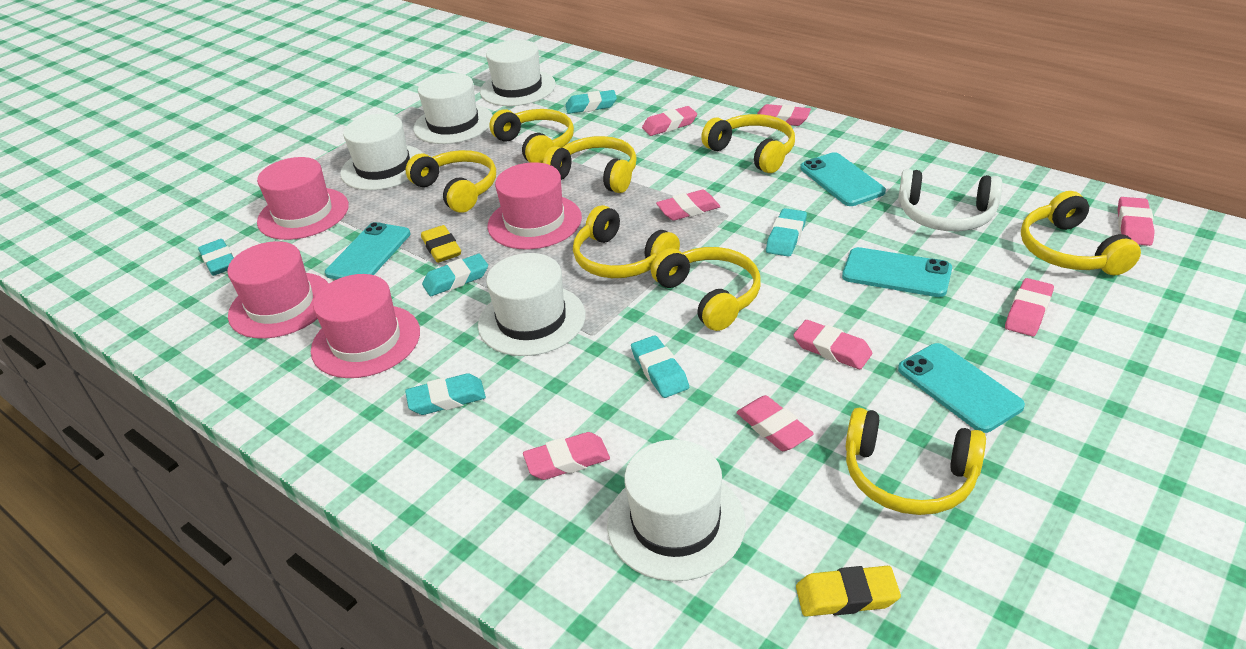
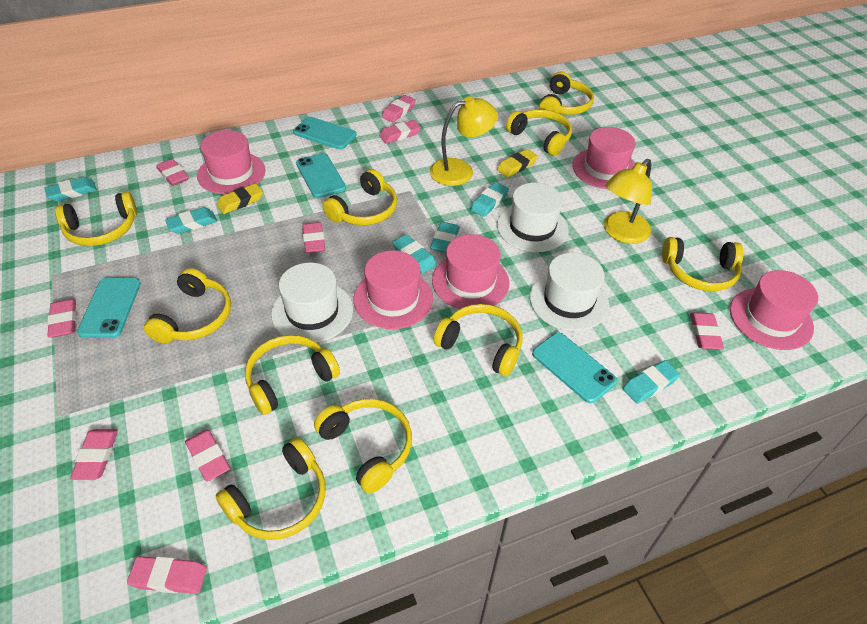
pink eraser: 8 -> 9
pink hat: 4 -> 5
white hat: 5 -> 3
white headphones: 1 -> 0
yellow headphones: 8 -> 10
yellow lamp: 0 -> 2

